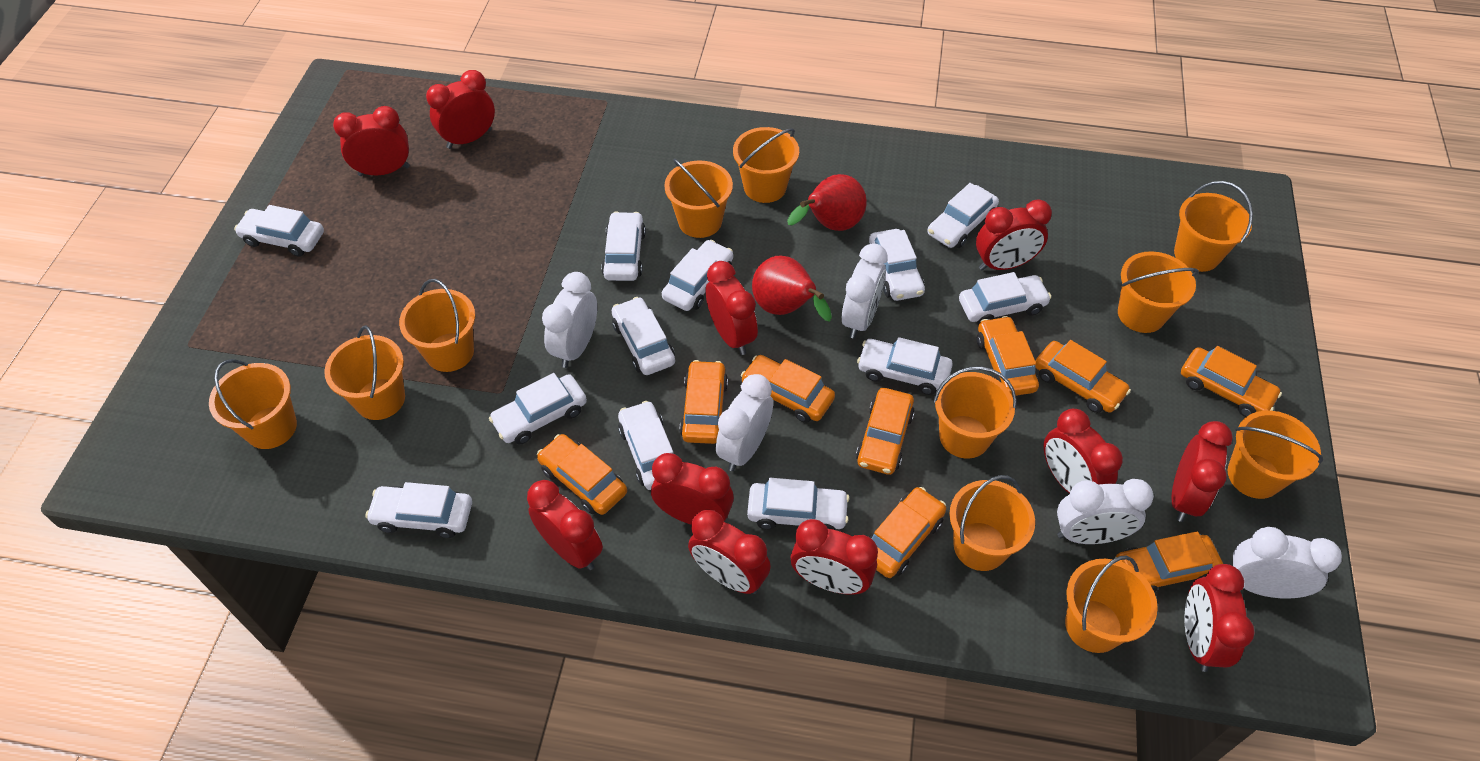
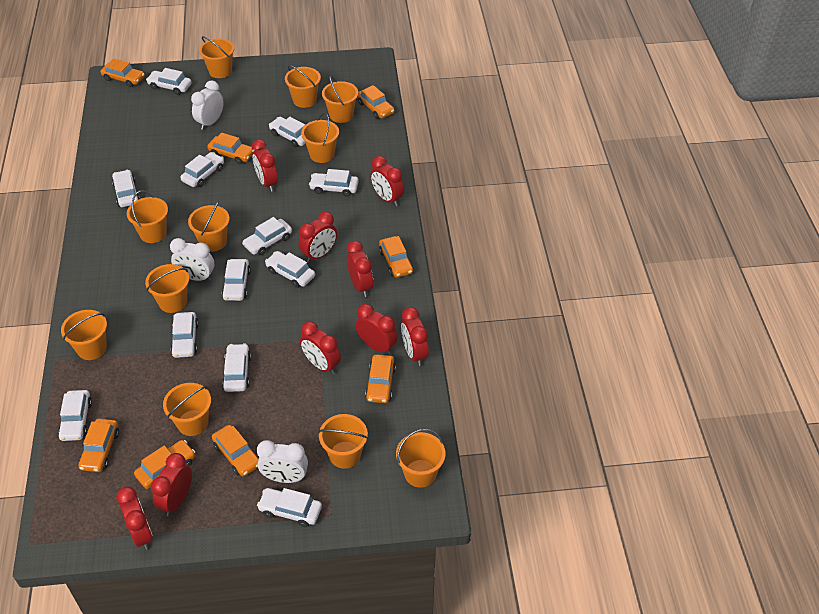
orange car: 9 -> 8
red clock: 11 -> 9
red pear: 2 -> 0
white clock: 5 -> 3

